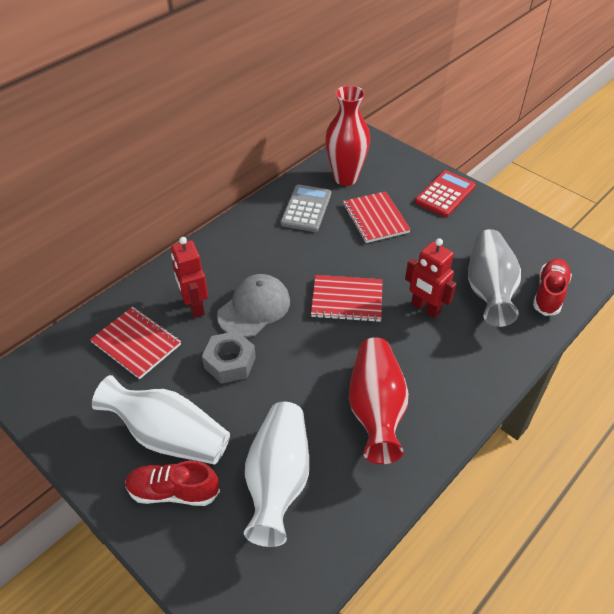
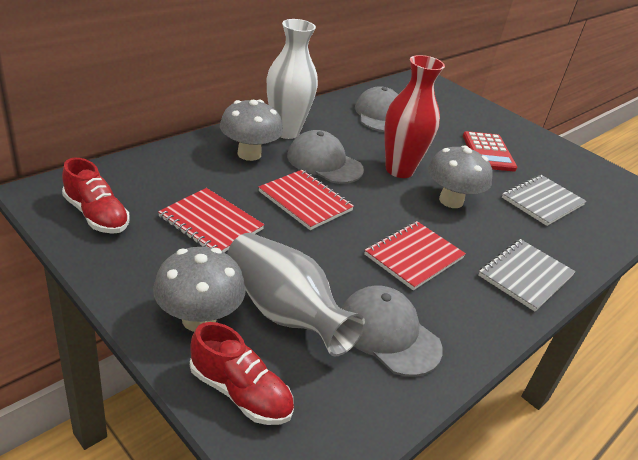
grey calculator: 1 -> 0
grey cap: 1 -> 3
grey mushroom: 0 -> 3
grey notebook: 0 -> 2
grey nut: 1 -> 0
red robot: 2 -> 0
red vase: 2 -> 1
white vase: 2 -> 1

